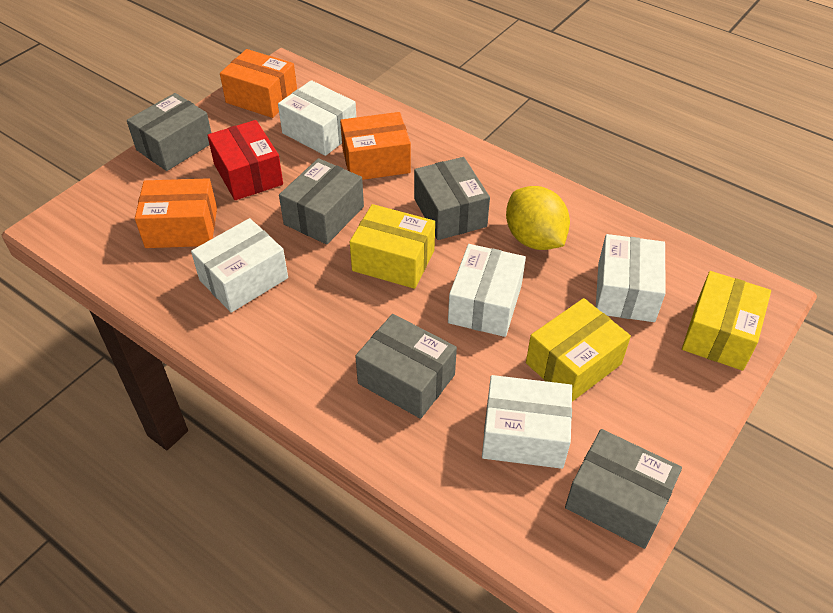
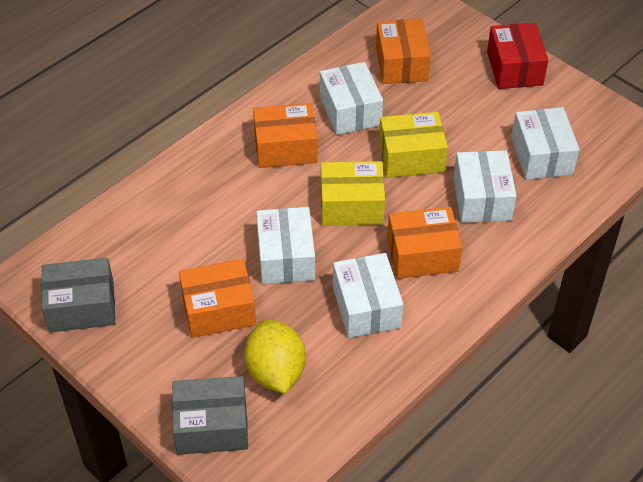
grey box: 5 -> 2
orange box: 3 -> 4
yellow box: 3 -> 2

